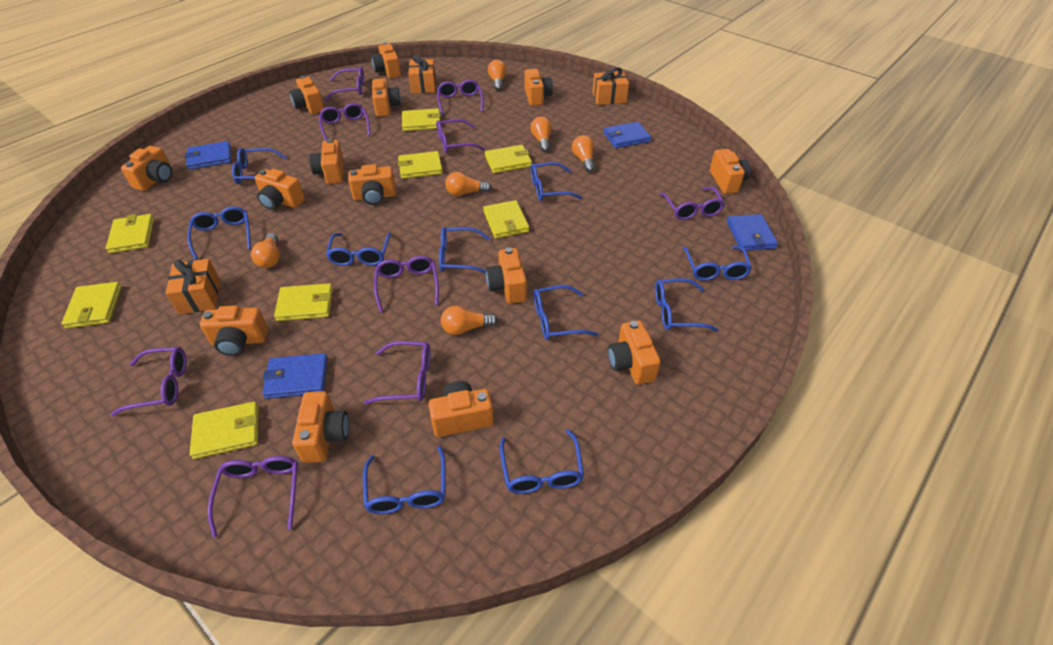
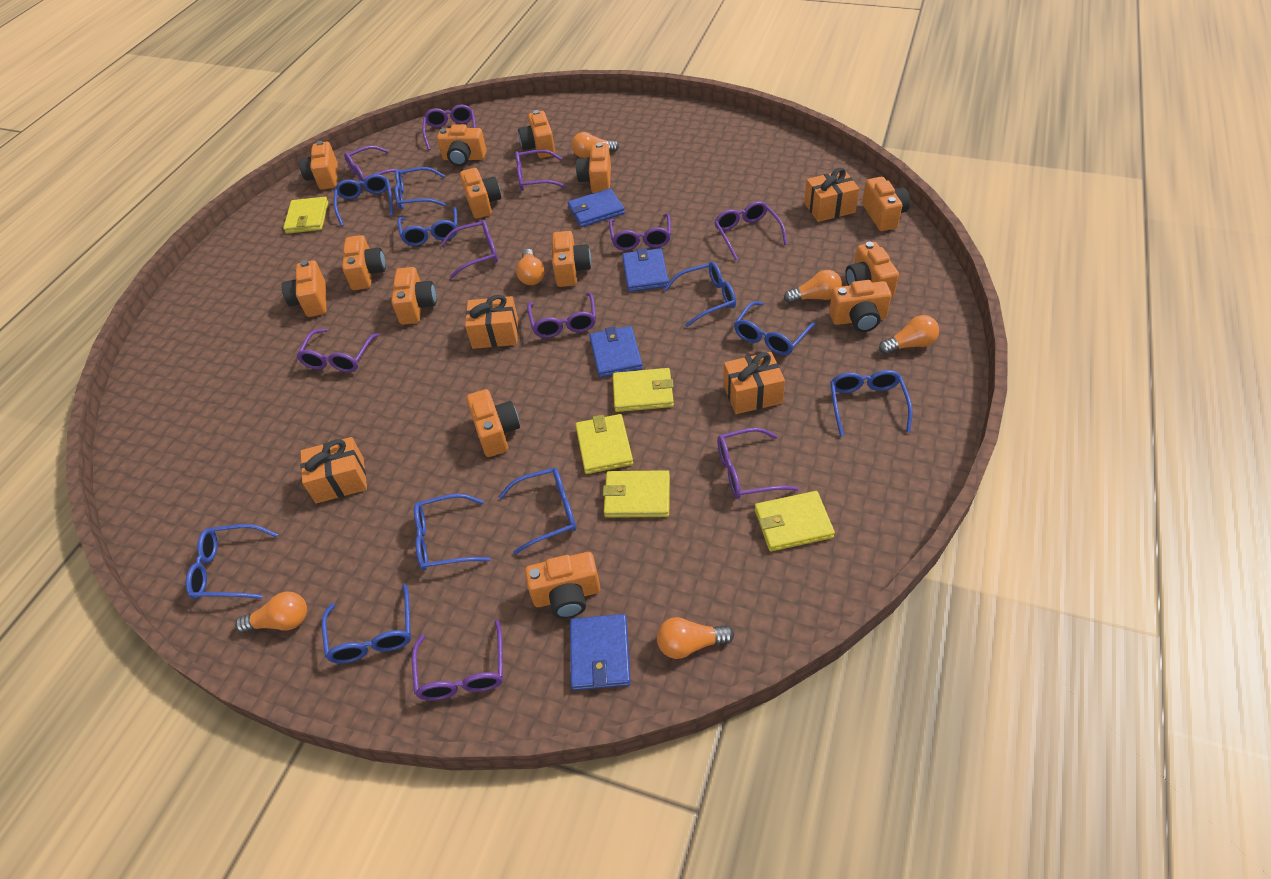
orange gift: 3 -> 4
purple glasses: 9 -> 10
yellow wallet: 8 -> 5

